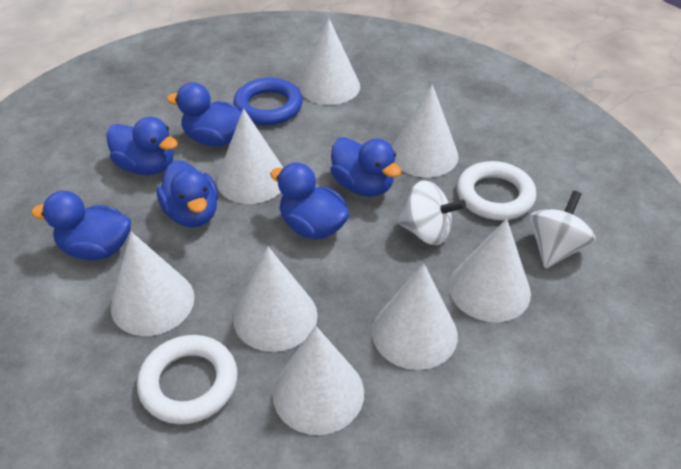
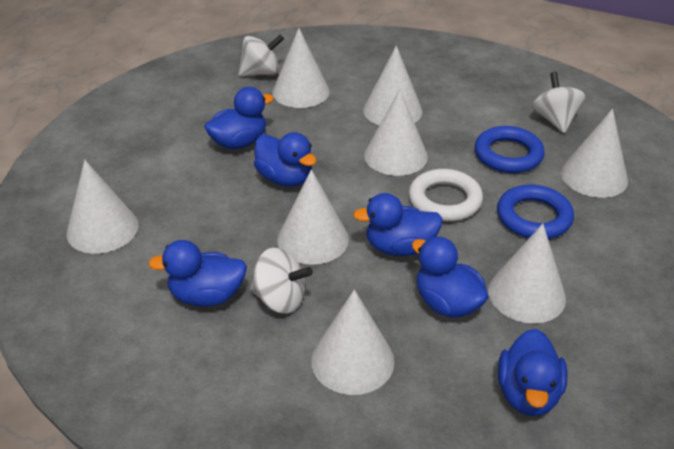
blue ring: 1 -> 2
white ring: 2 -> 1
white spinning top: 2 -> 3

